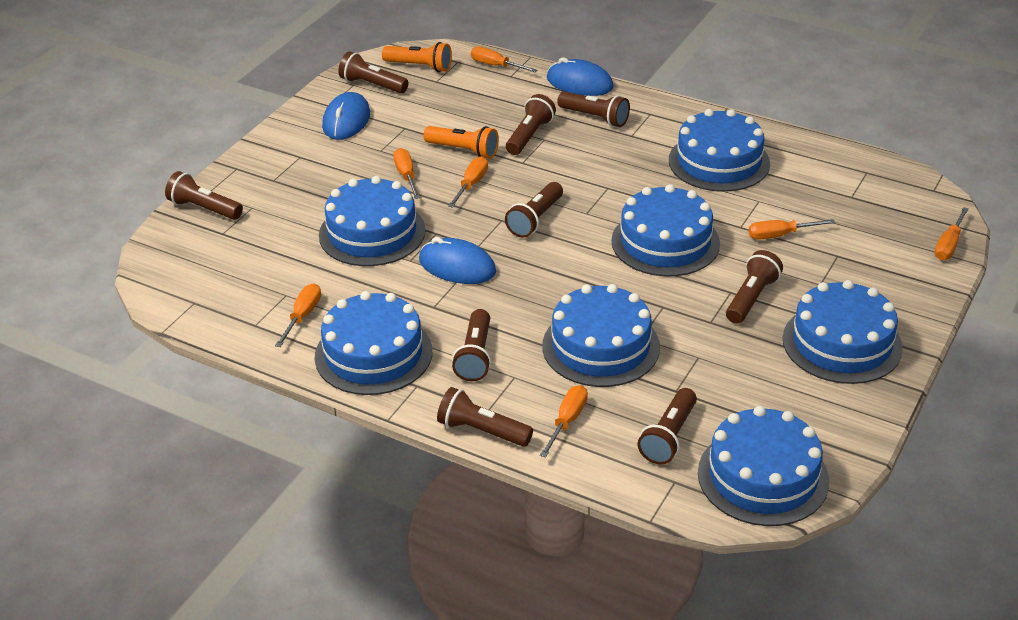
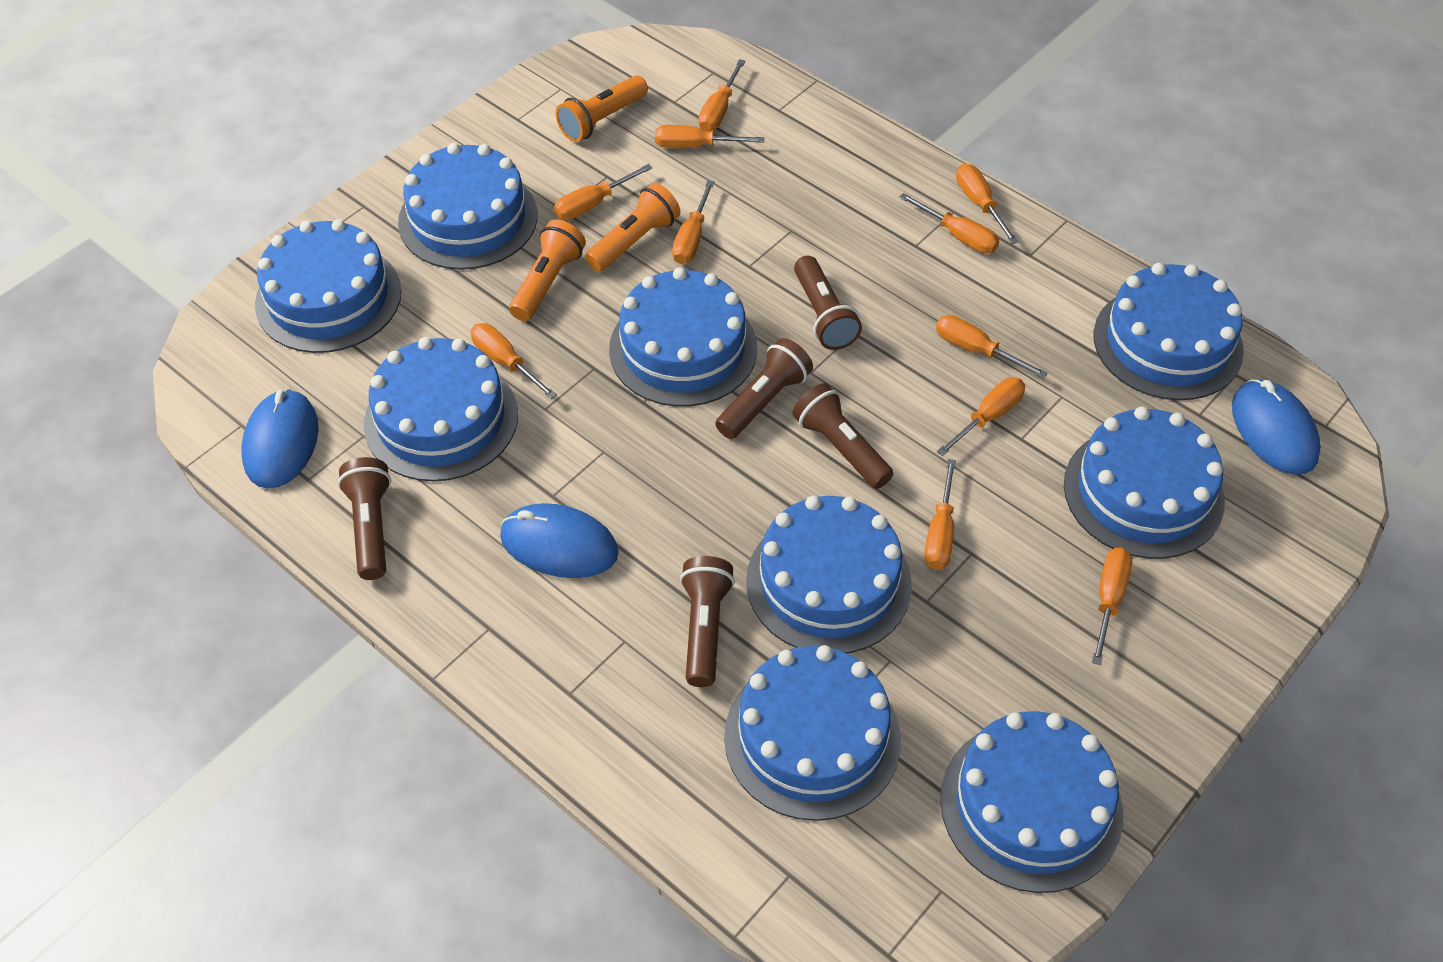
blue cake: 7 -> 9
brown flashlight: 9 -> 5
orange flashlight: 2 -> 3
orange screwdriver: 7 -> 11

